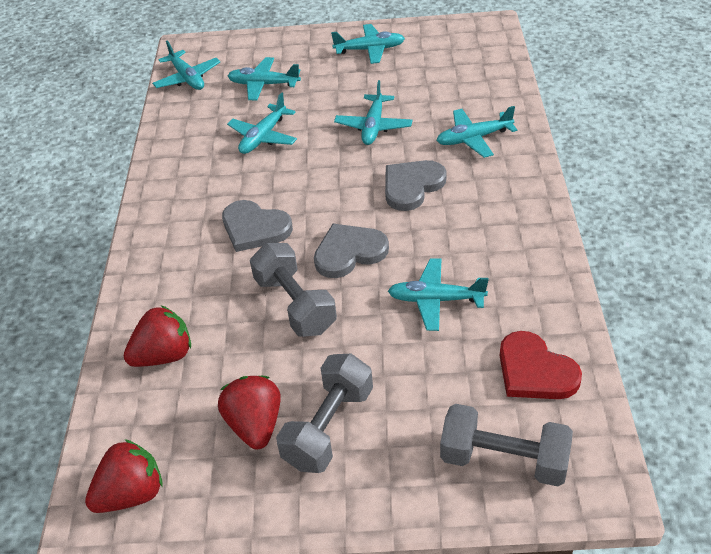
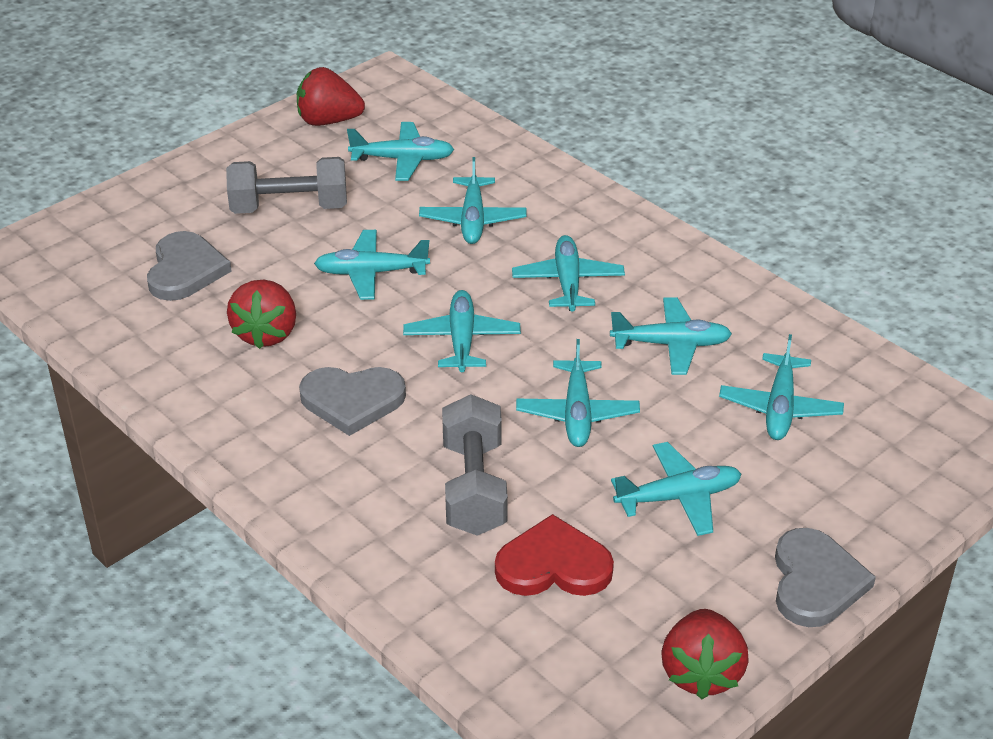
grey dumbbell: 3 -> 2
turquoise plane: 7 -> 9

